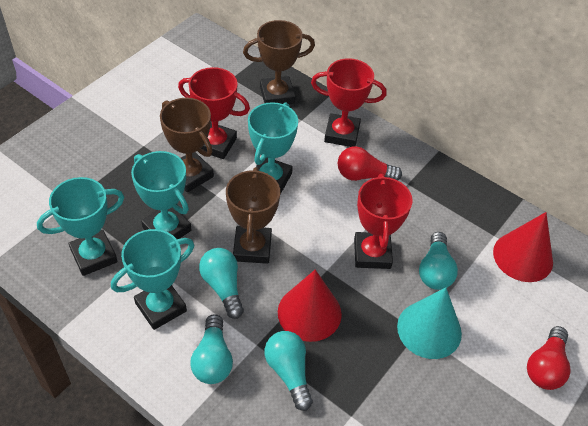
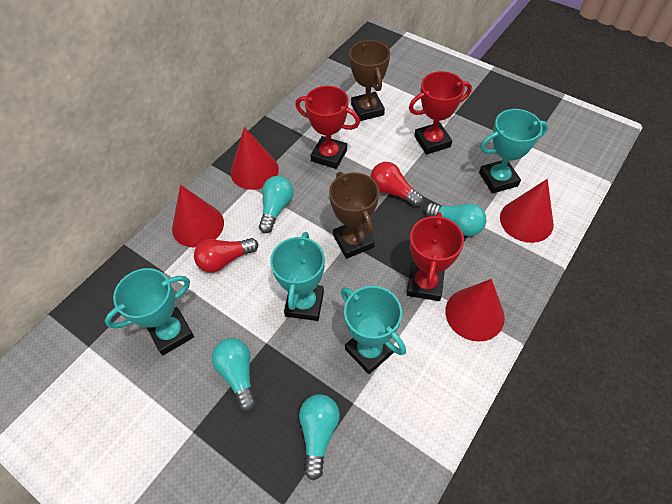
brown trophy: 3 -> 2
red cone: 2 -> 4
turquoise cone: 1 -> 0

